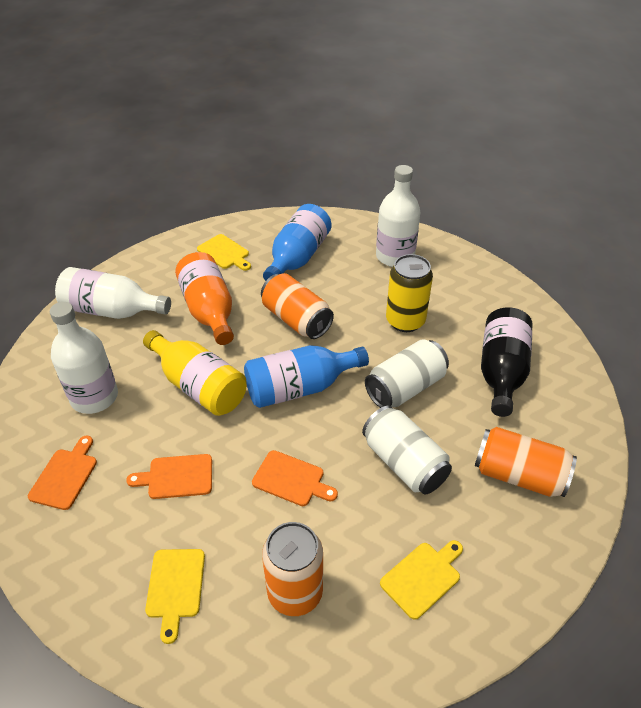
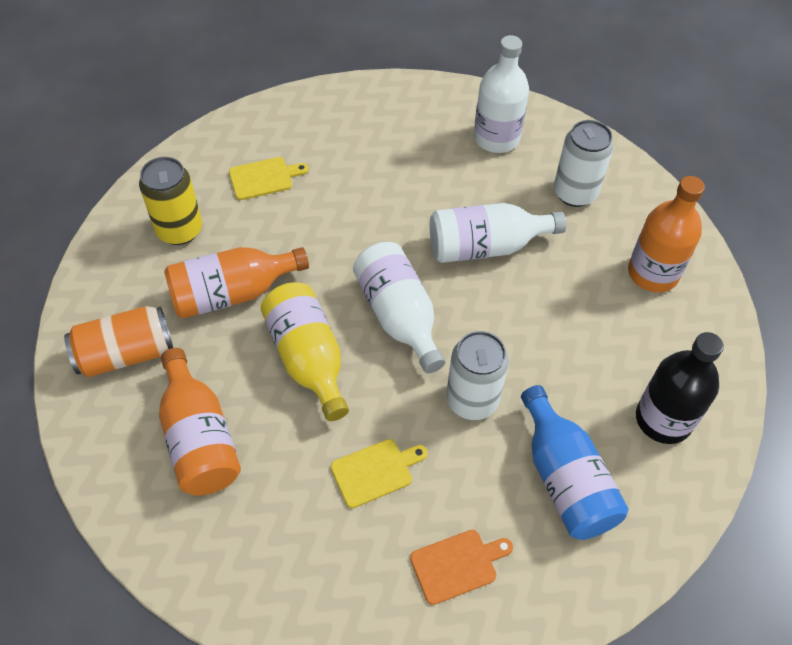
blue bottle: 2 -> 1
orange bottle: 1 -> 3
orange can: 3 -> 1
orange cutting board: 3 -> 1
yellow cutting board: 3 -> 2

